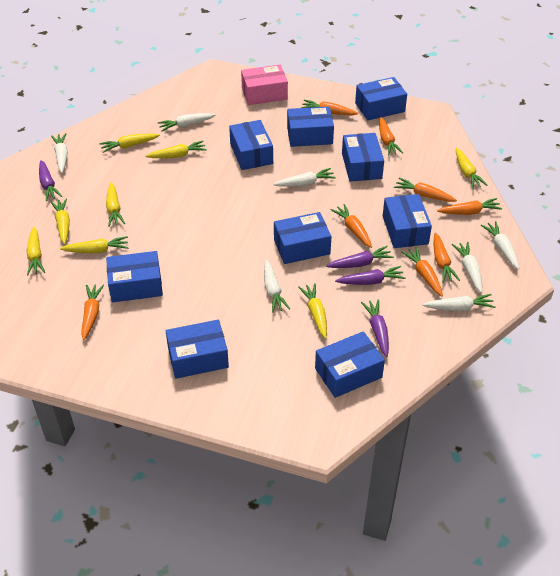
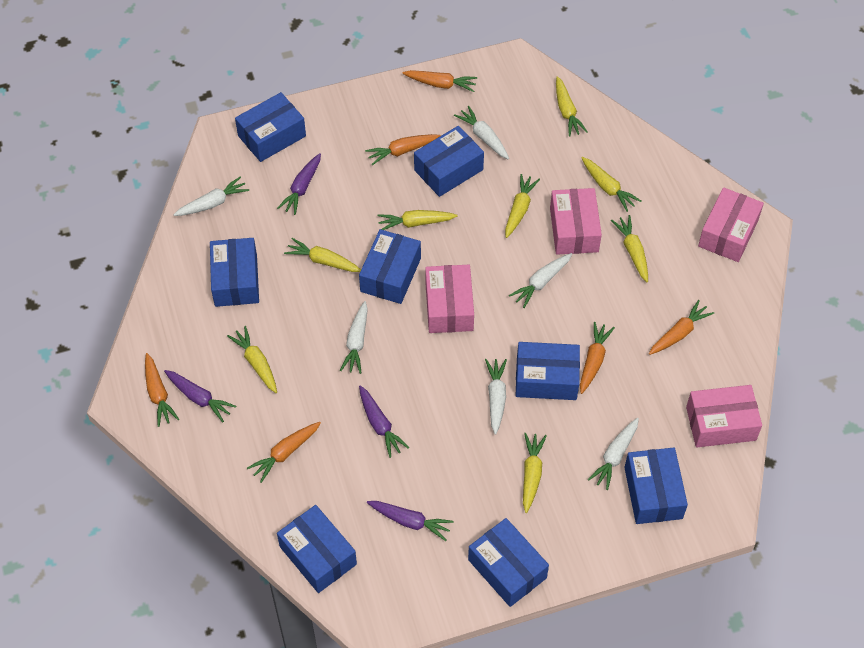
blue box: 9 -> 8
orange carrot: 8 -> 6
pink box: 1 -> 4
white carrot: 7 -> 6

